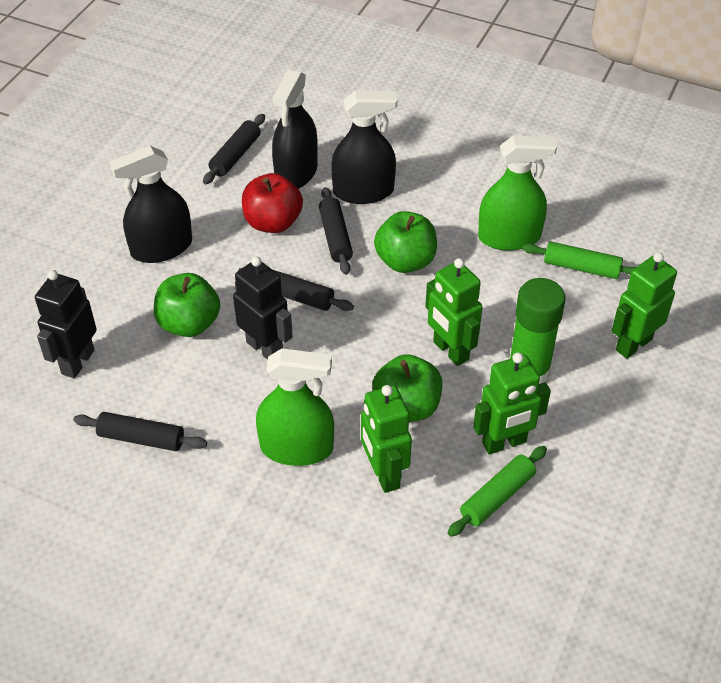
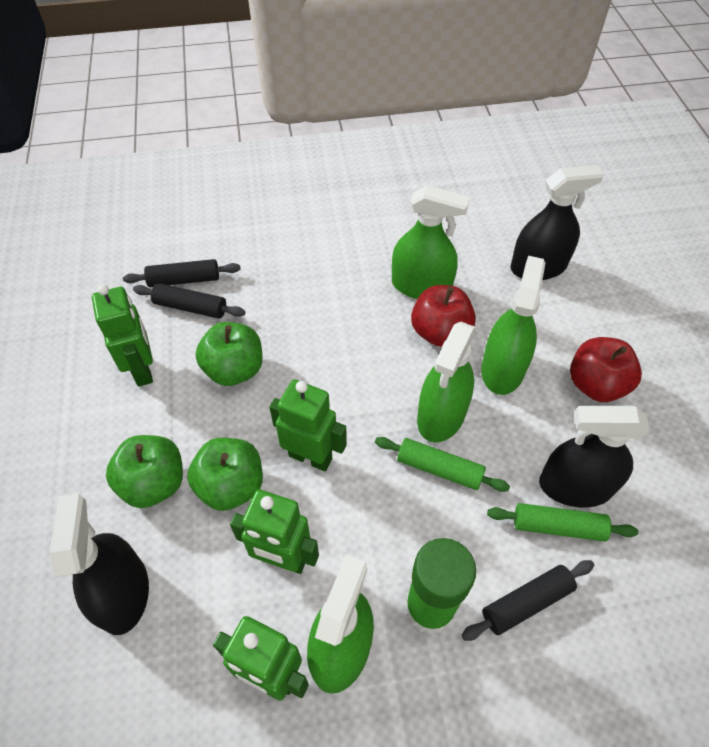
black robot: 2 -> 0
black rolling pin: 4 -> 3
green spray bottle: 2 -> 4
red apple: 1 -> 2

